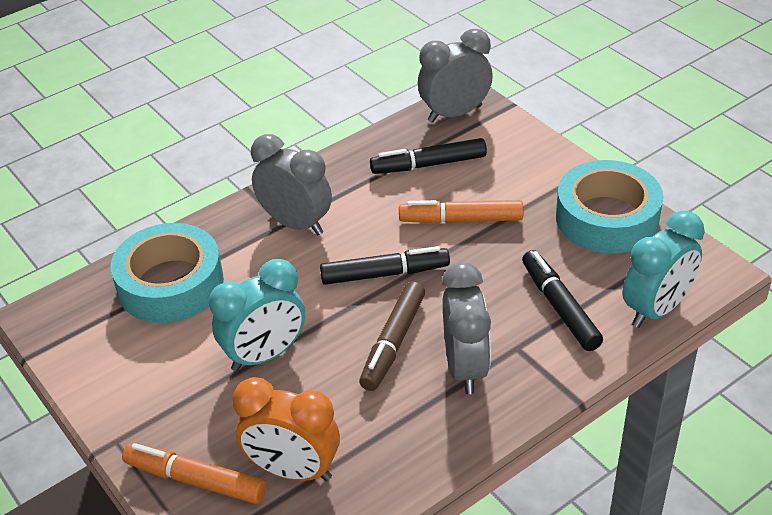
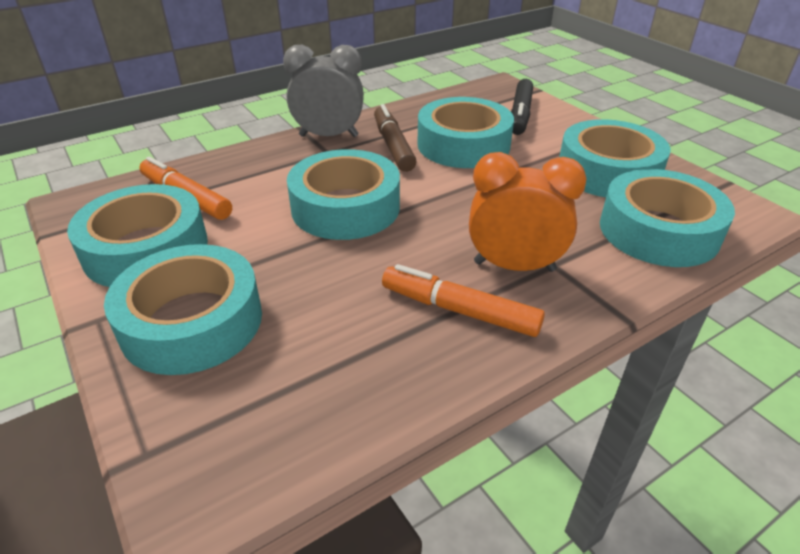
black marker: 3 -> 1
grey clock: 3 -> 1
turquoise clock: 2 -> 0
turquoise tape: 2 -> 6

